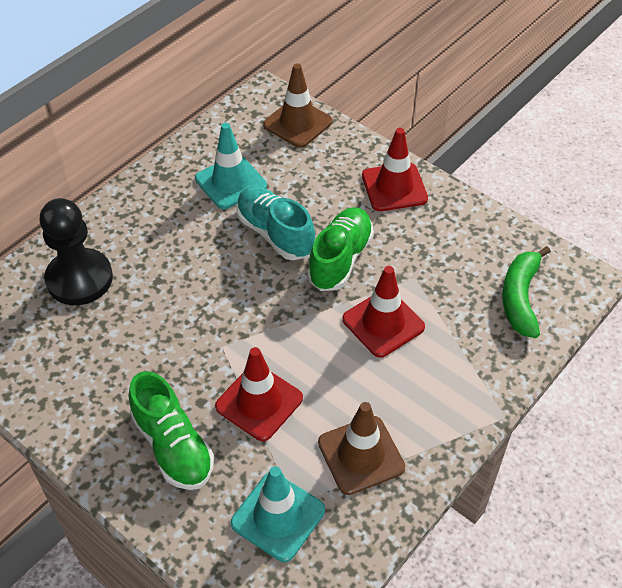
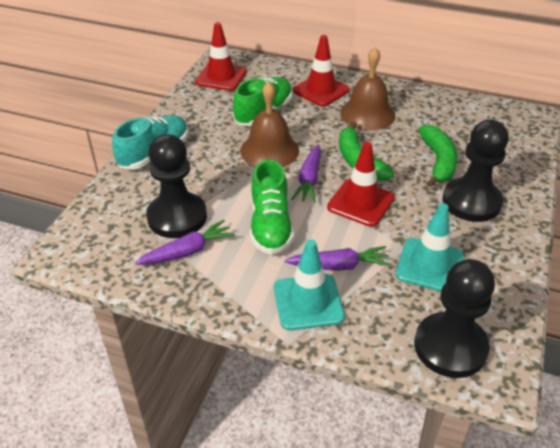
black pawn: 1 -> 3
brown bell: 0 -> 2
brown traffic cone: 2 -> 0
green banana: 1 -> 2
purple carrot: 0 -> 3

